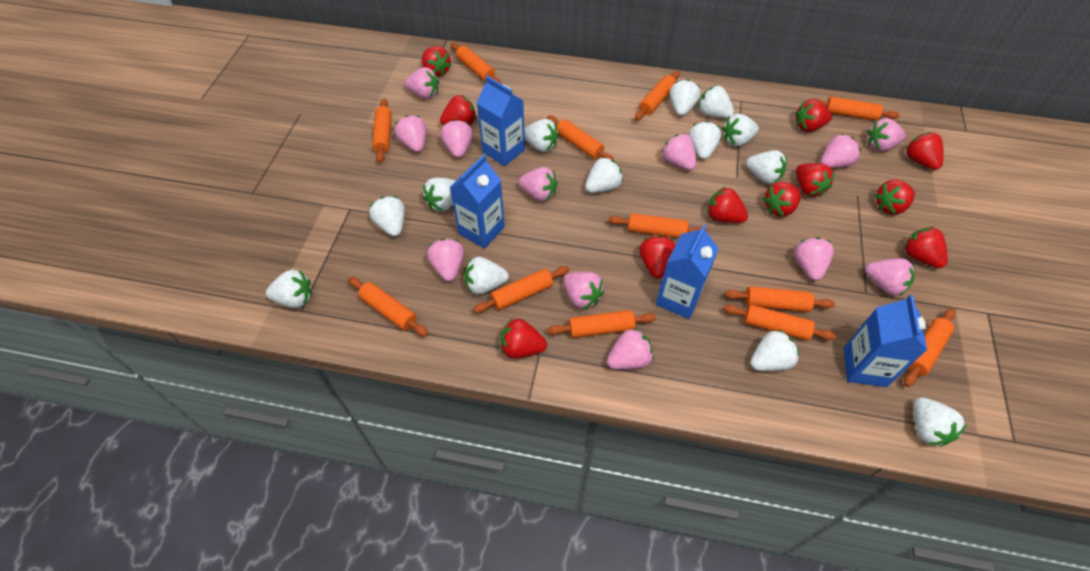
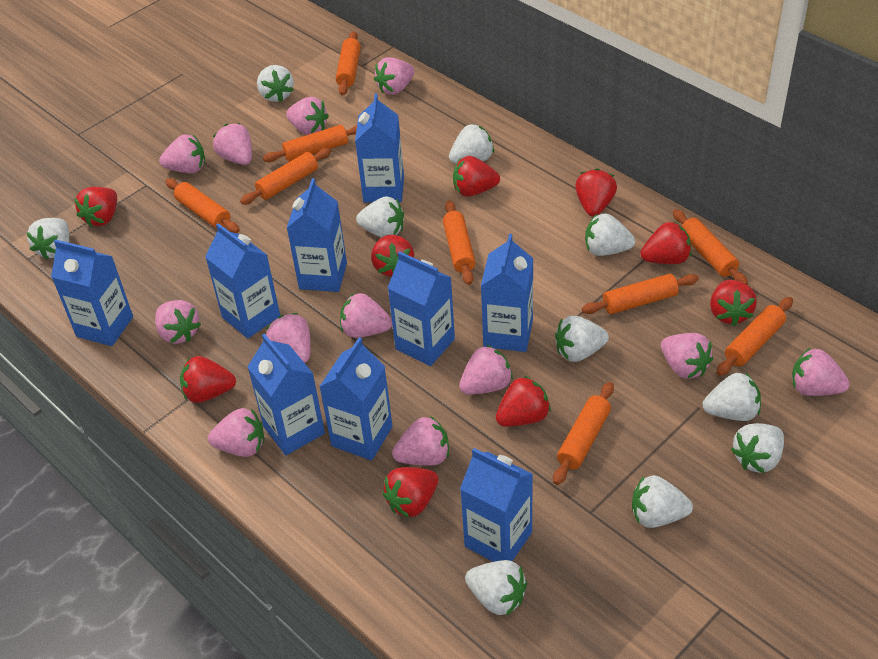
blue carton: 4 -> 9
orange rolling pin: 12 -> 9
red strawberry: 11 -> 9
white strawberry: 13 -> 10

